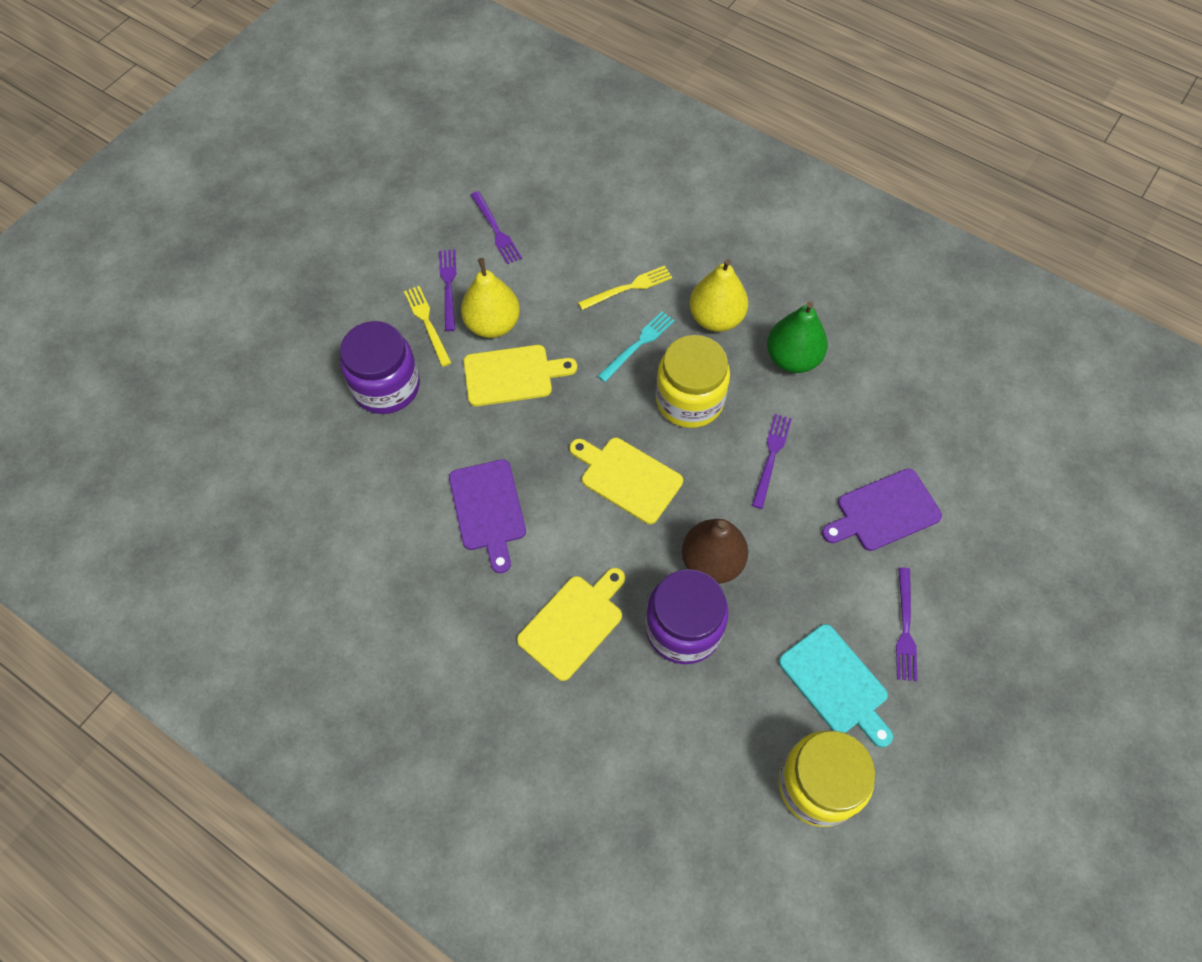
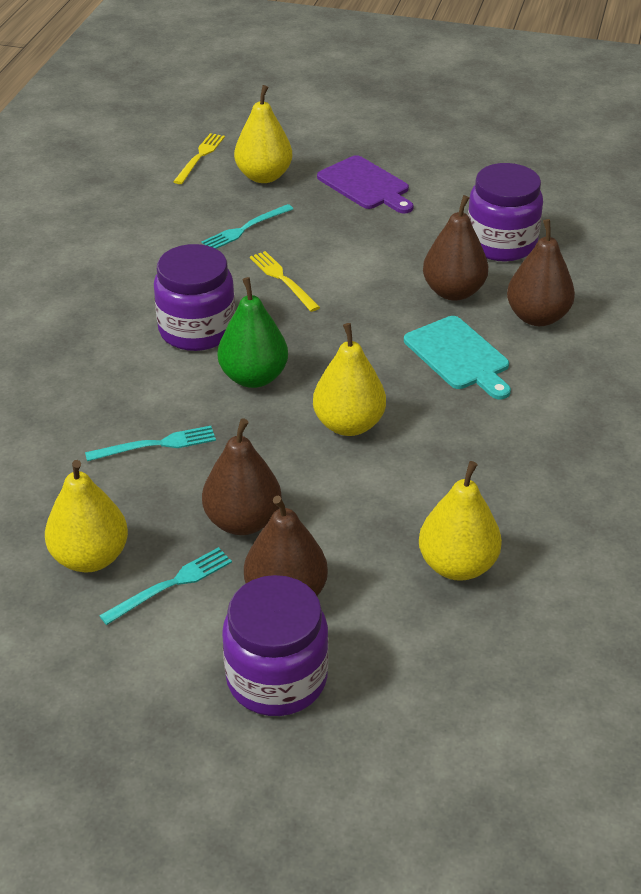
brown pear: 1 -> 4
purple cutting board: 2 -> 1
purple fork: 4 -> 0
purple jar: 2 -> 3
turquoise fork: 1 -> 3
yellow cutting board: 3 -> 0
yellow jar: 2 -> 0
yellow pear: 2 -> 4

